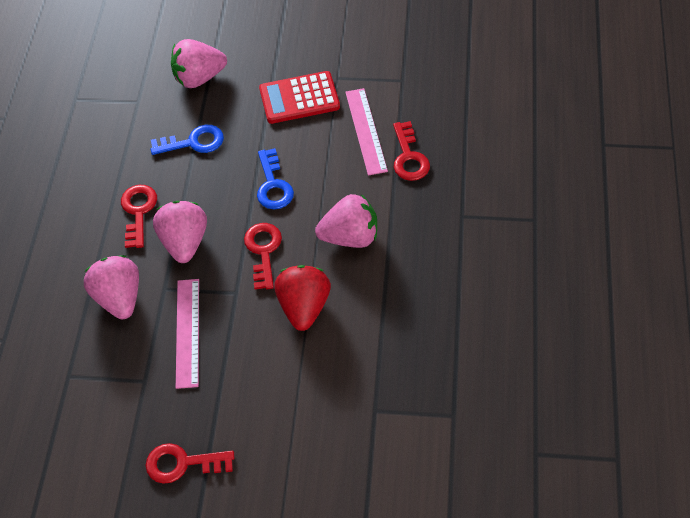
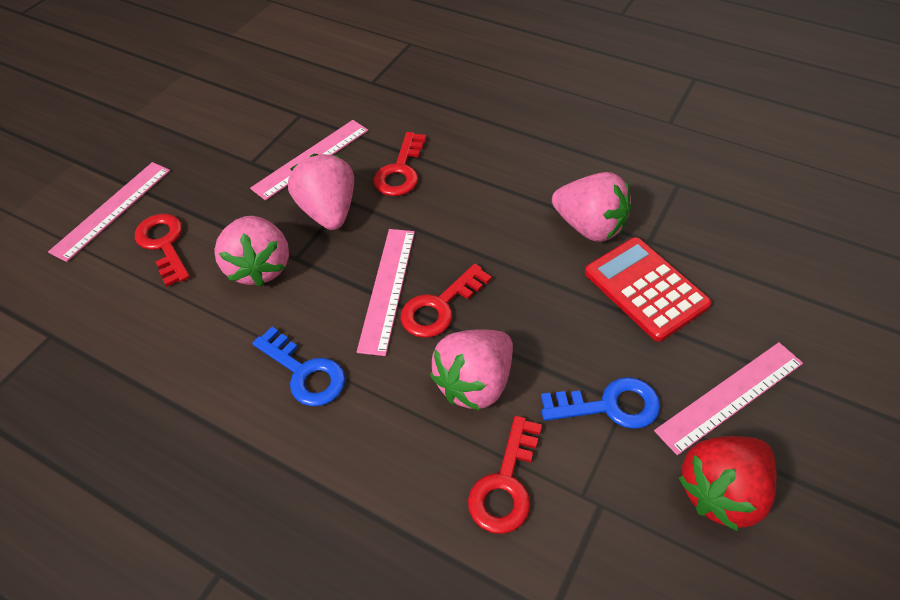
pink ruler: 2 -> 4

